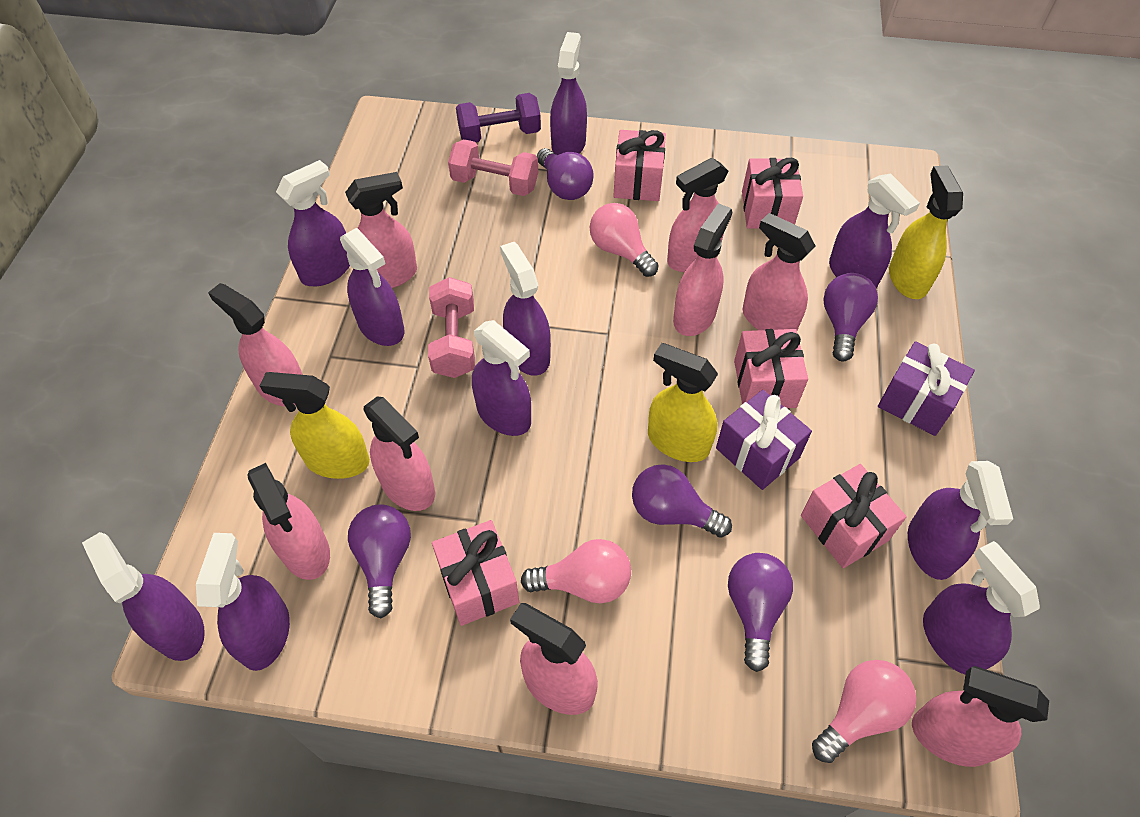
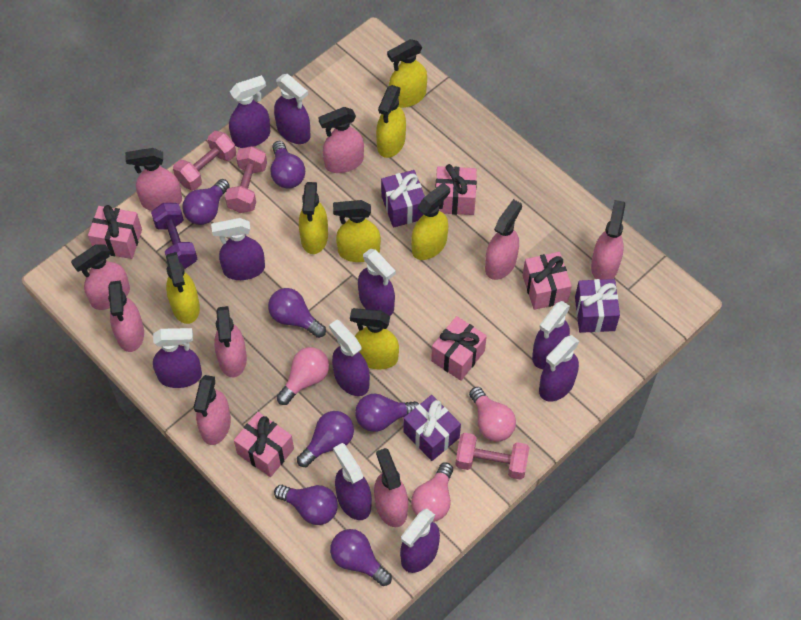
pink dumbbell: 2 -> 3
purple gift: 2 -> 3
purple light bulb: 5 -> 7
yellow spray bottle: 3 -> 7

